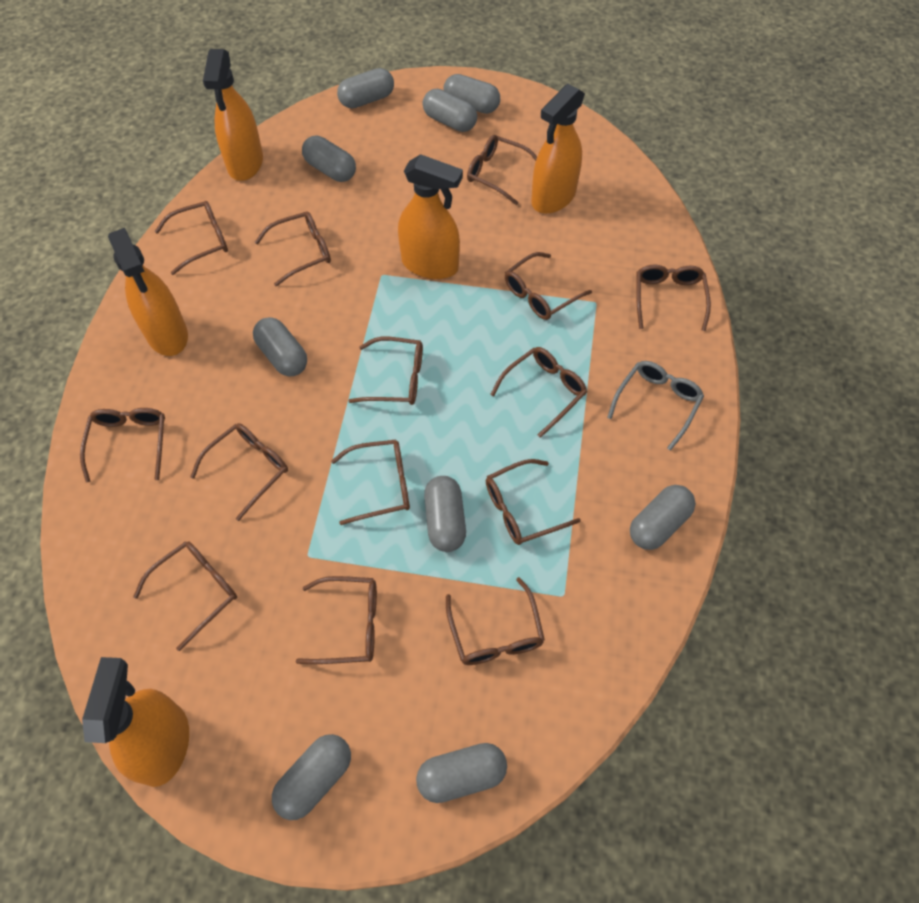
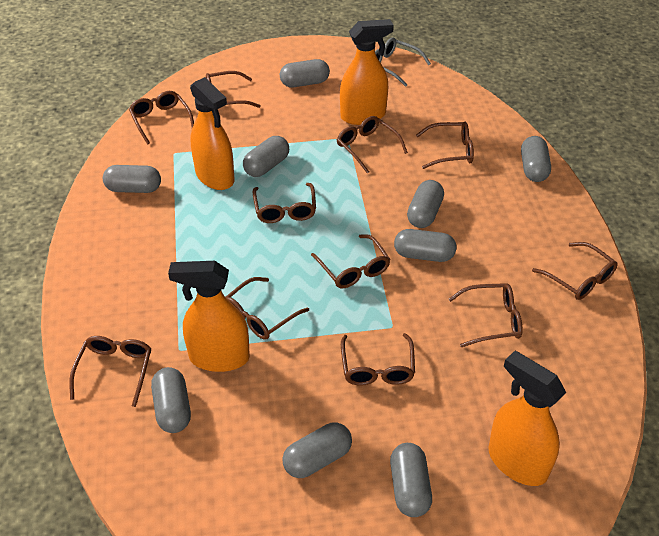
brown glasses: 14 -> 11
orange spray bottle: 5 -> 4

